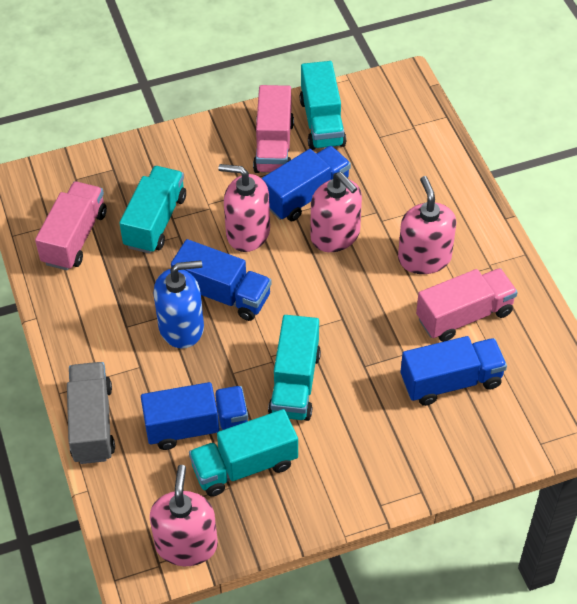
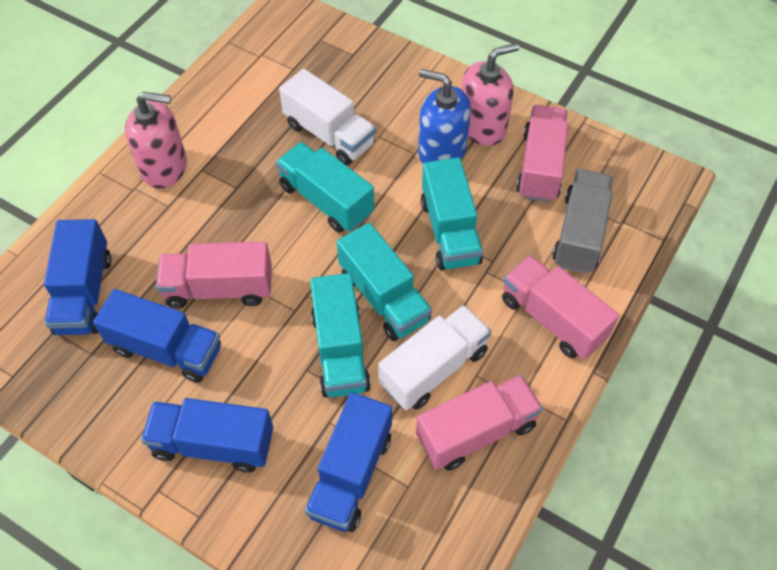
pink soap dispenser: 4 -> 2
pink truck: 3 -> 4
white truck: 0 -> 2

